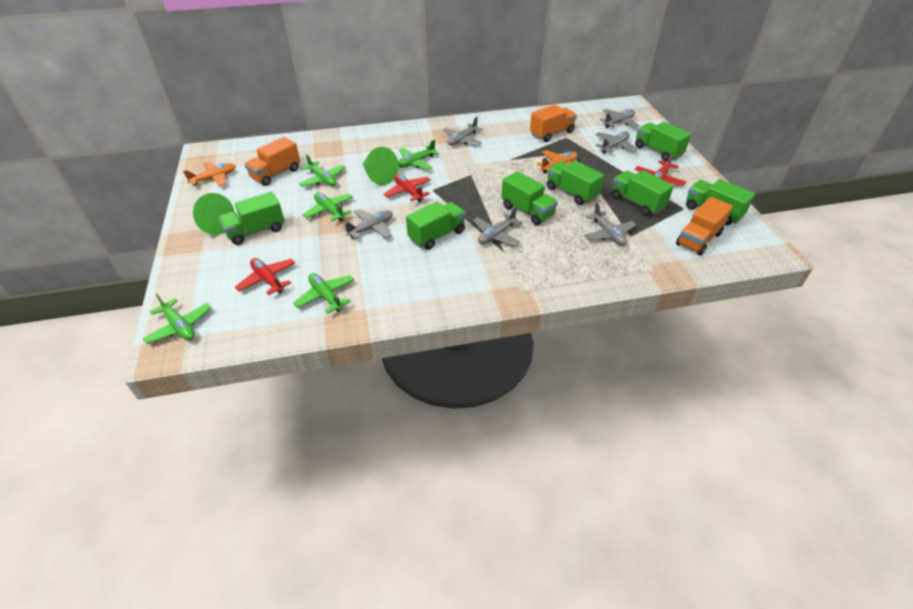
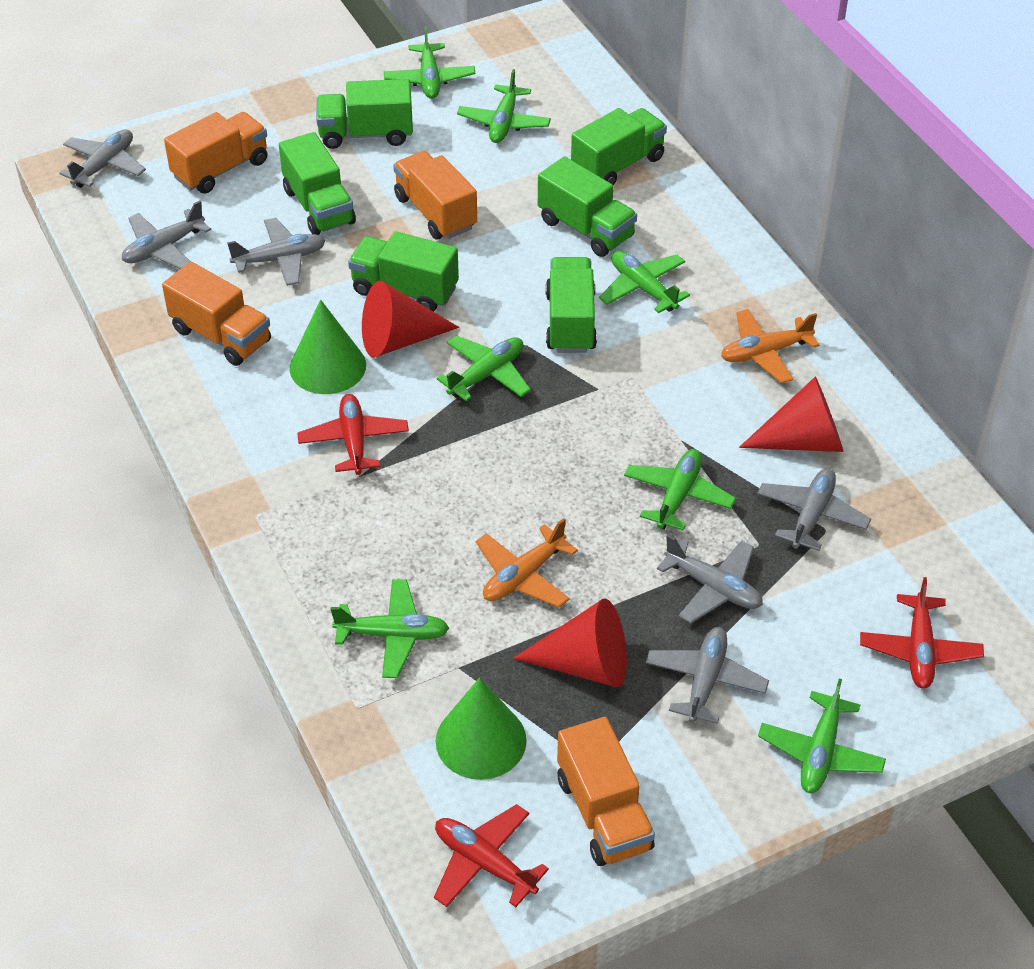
green plane: 5 -> 7
green truck: 7 -> 6
orange truck: 3 -> 4
red cone: 0 -> 3

